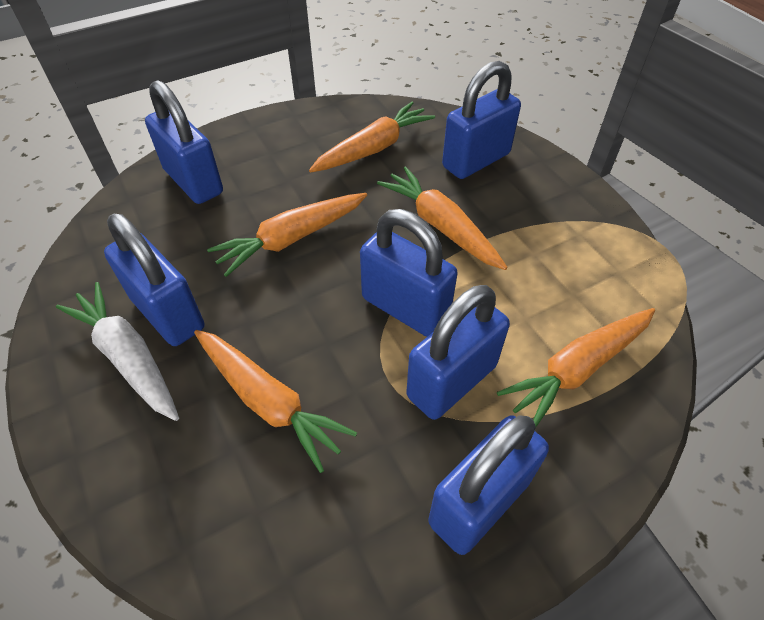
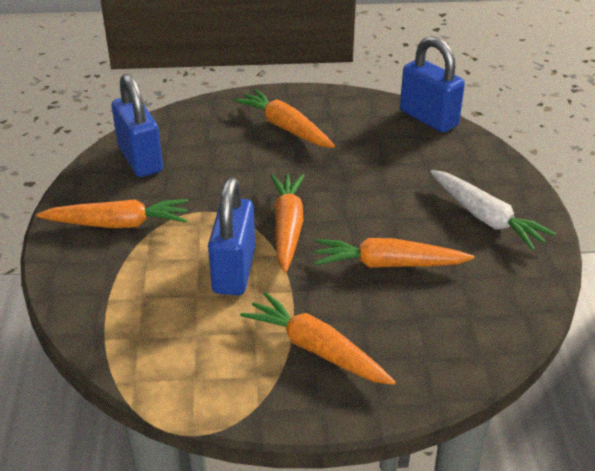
blue padlock: 6 -> 3

